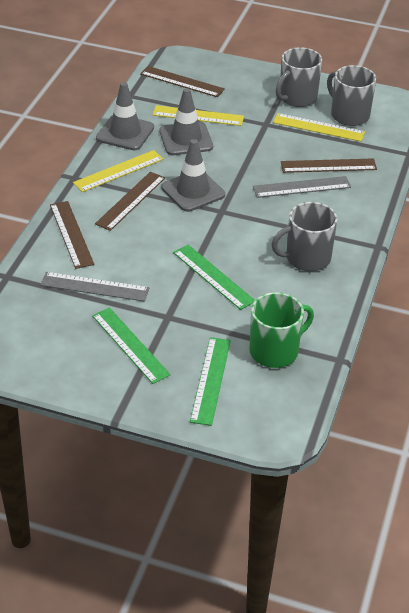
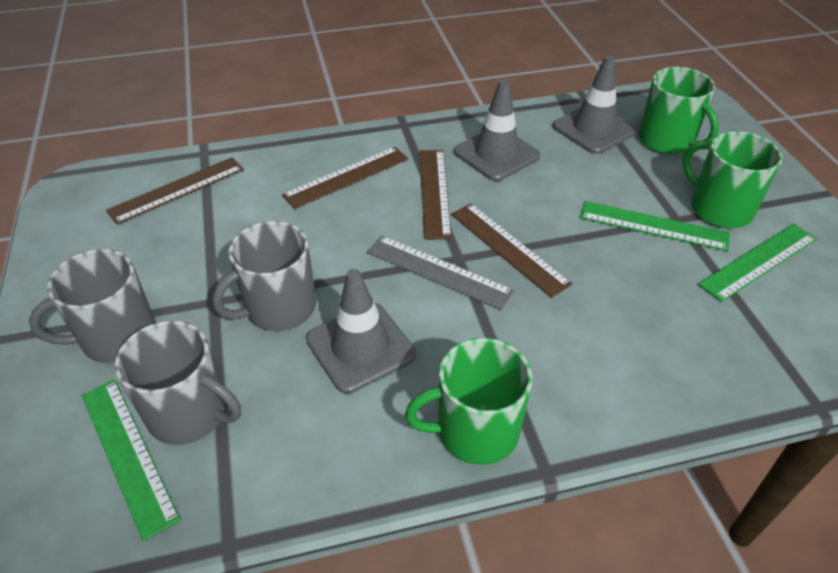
green mug: 1 -> 3
grey ruler: 2 -> 1
yellow ruler: 3 -> 0

